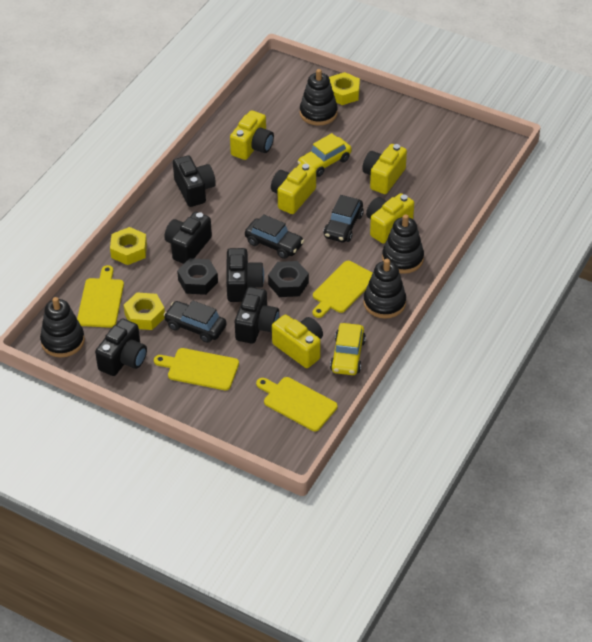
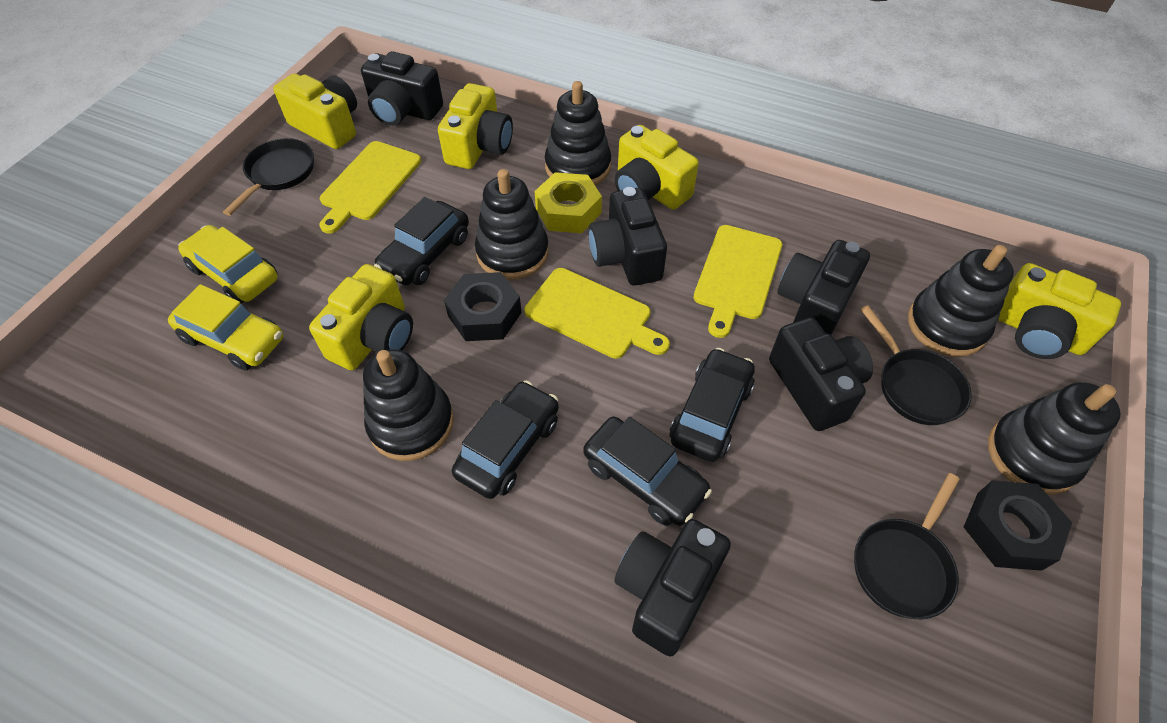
black car: 3 -> 4
black pan: 0 -> 3
black stacking toy: 4 -> 5
yellow cutting board: 4 -> 3
yellow nut: 3 -> 1

